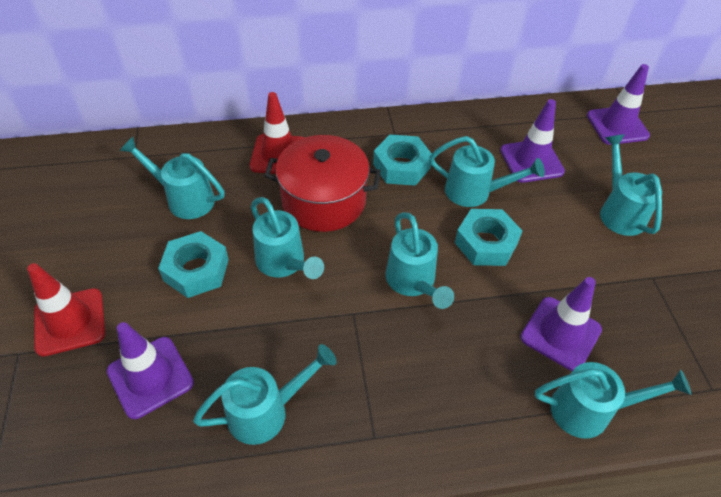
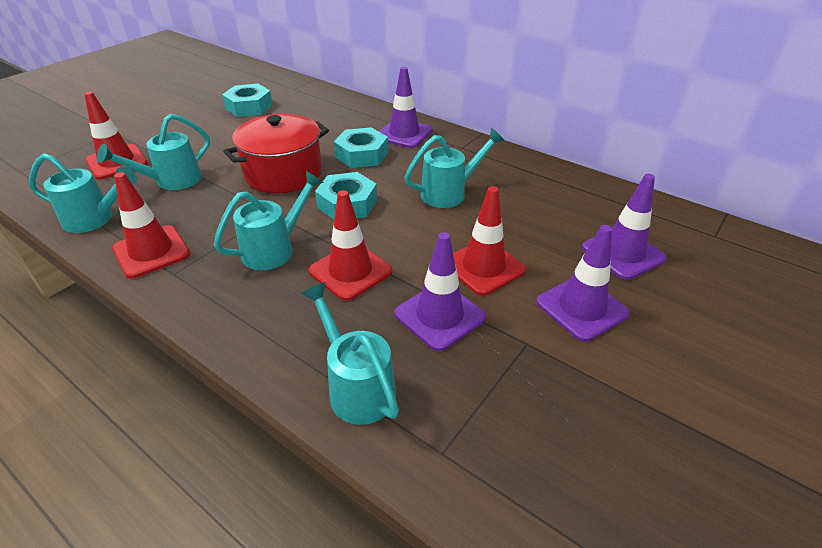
red traffic cone: 2 -> 4
turquoise watering can: 7 -> 5

